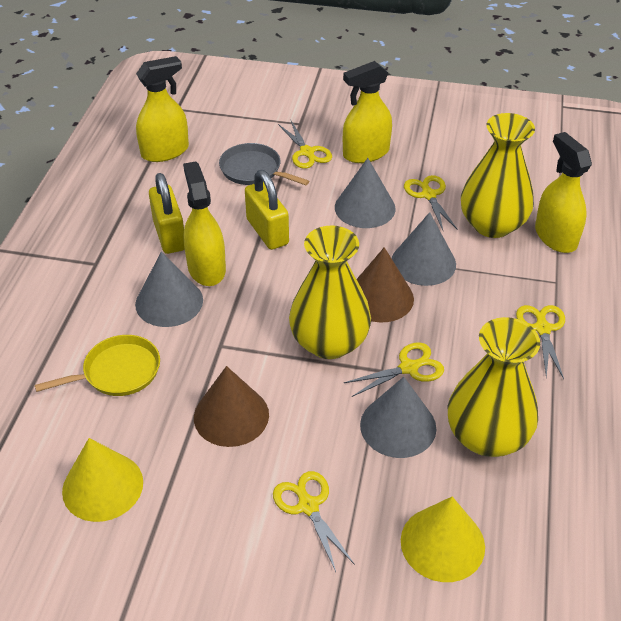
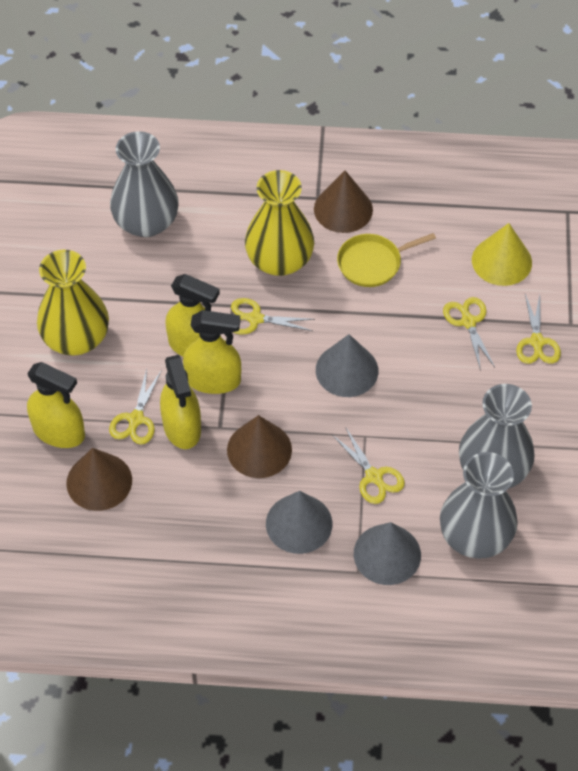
brown cone: 2 -> 3
grey cone: 4 -> 3
grey pan: 1 -> 0
grey vase: 0 -> 3
yellow cone: 2 -> 1
yellow padlock: 2 -> 0
yellow vase: 3 -> 2

